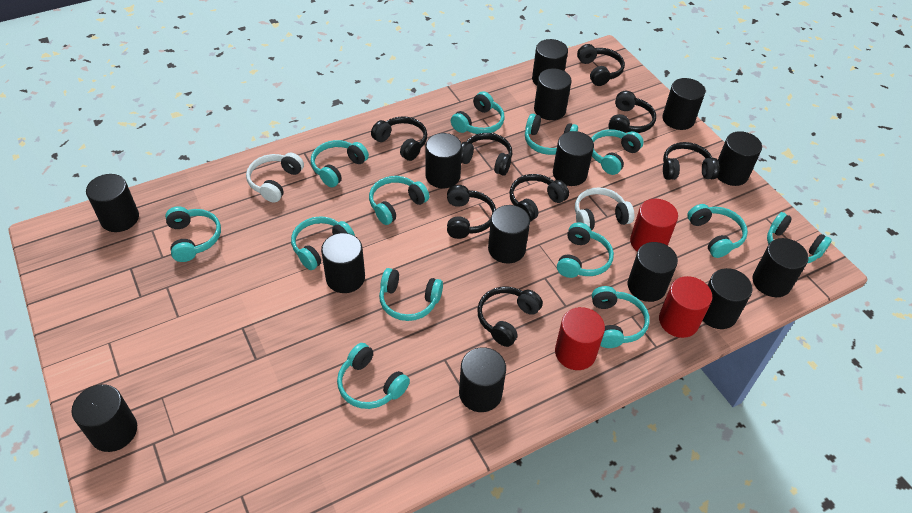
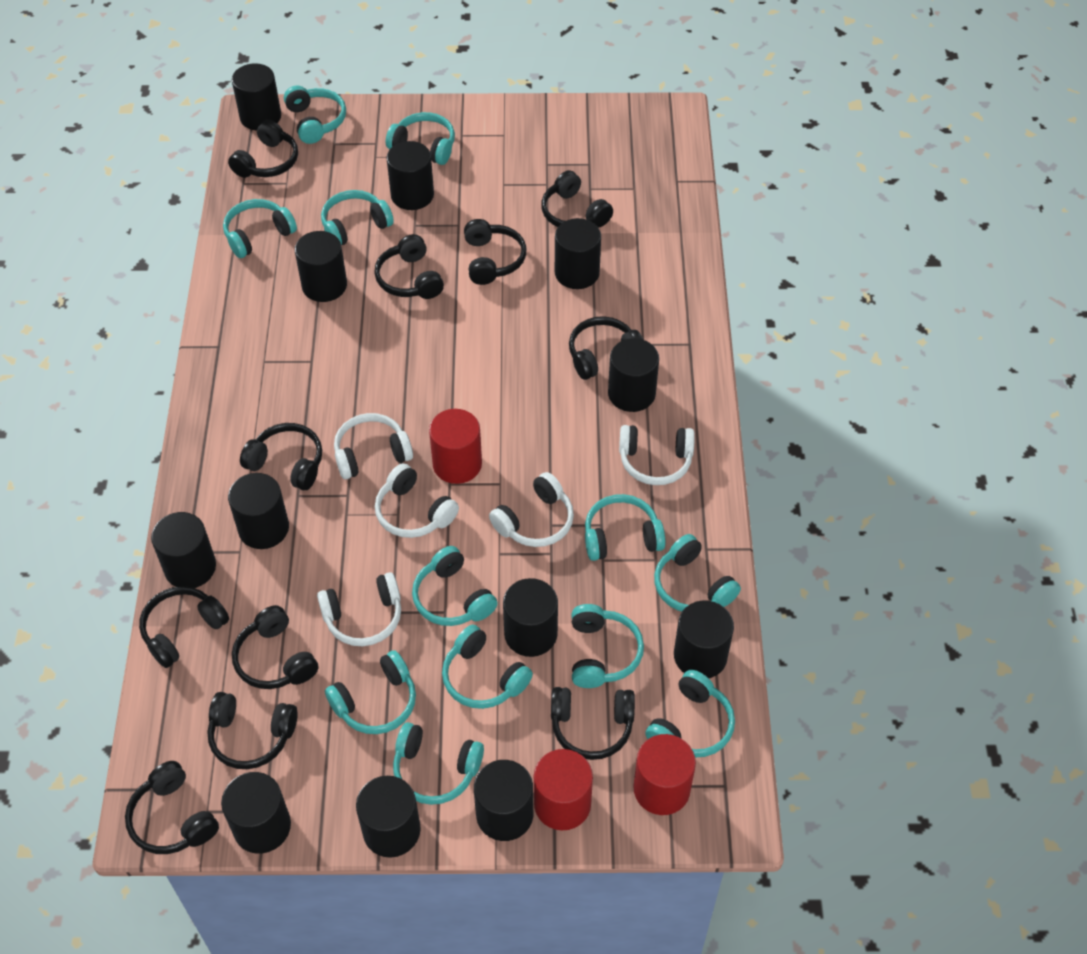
black cylinder: 14 -> 12
black headphones: 8 -> 11
turquoise headphones: 13 -> 12
white headphones: 2 -> 5

